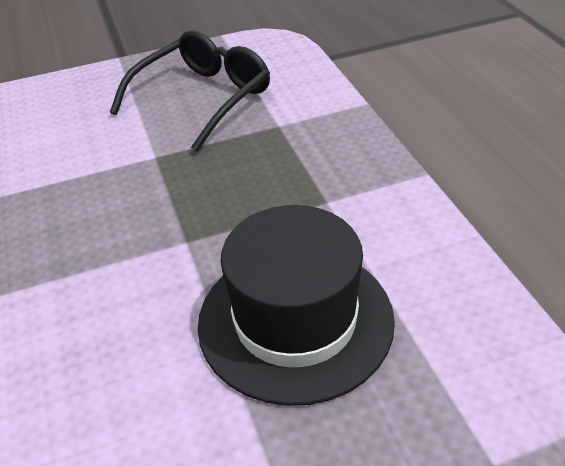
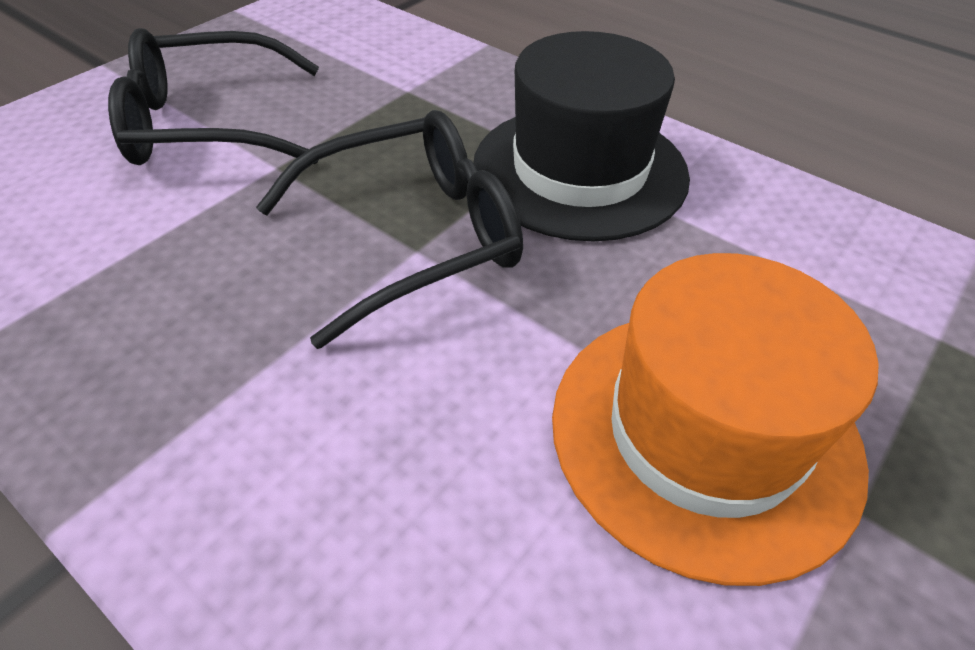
black glasses: 1 -> 2
orange hat: 0 -> 1

